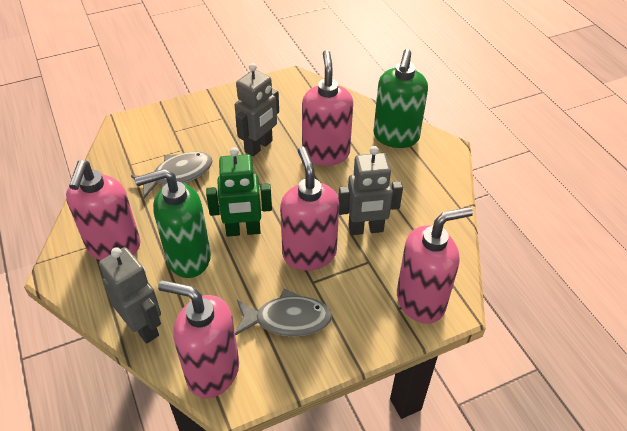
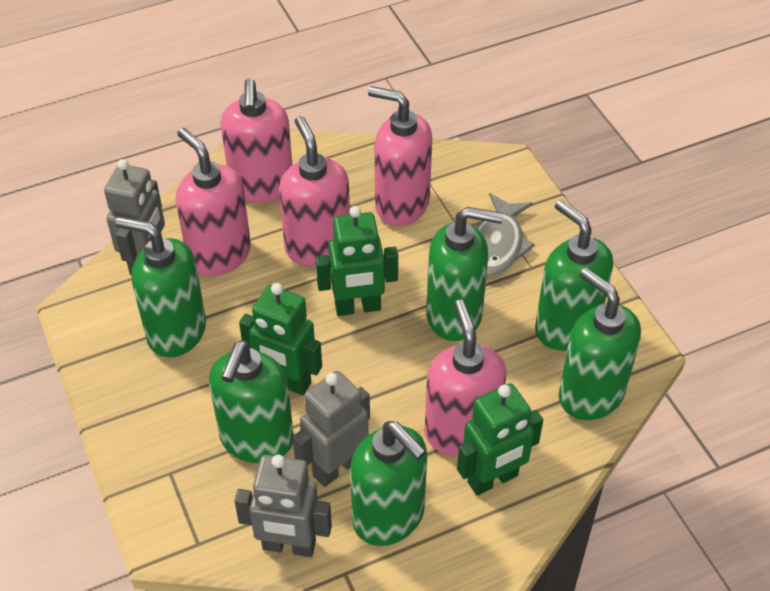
green robot: 1 -> 3
green soap dispenser: 2 -> 6
grey fish: 2 -> 1

